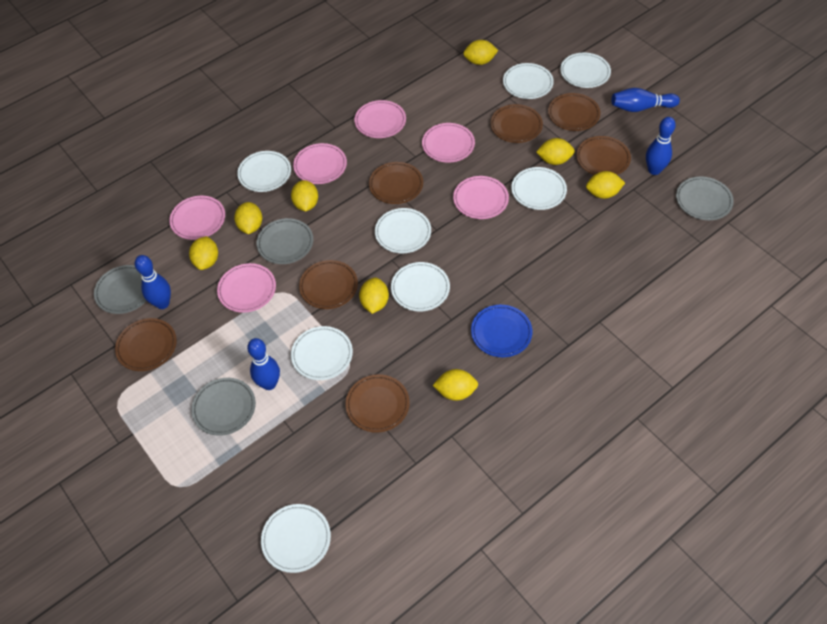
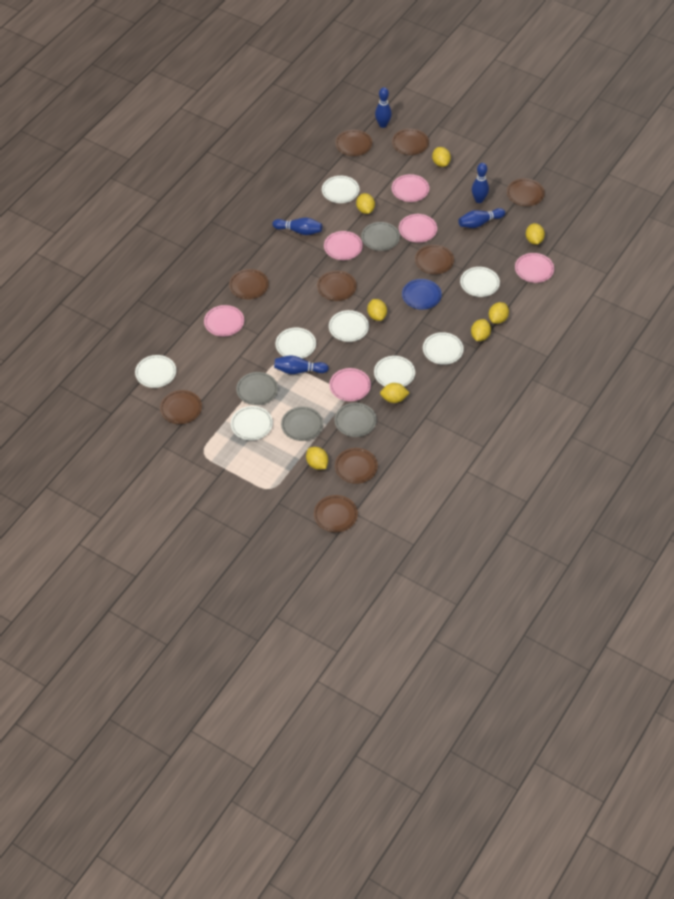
blue bowling pin: 4 -> 5
brown plate: 7 -> 9

